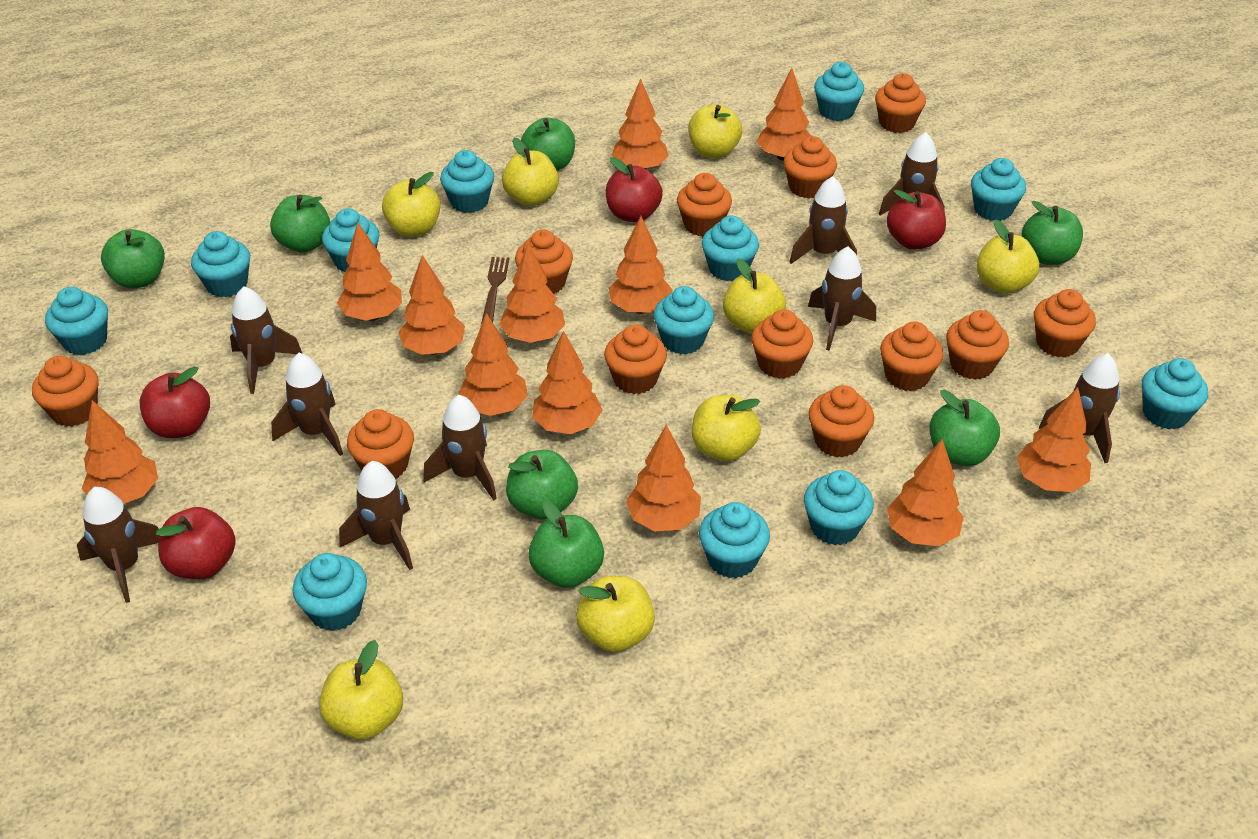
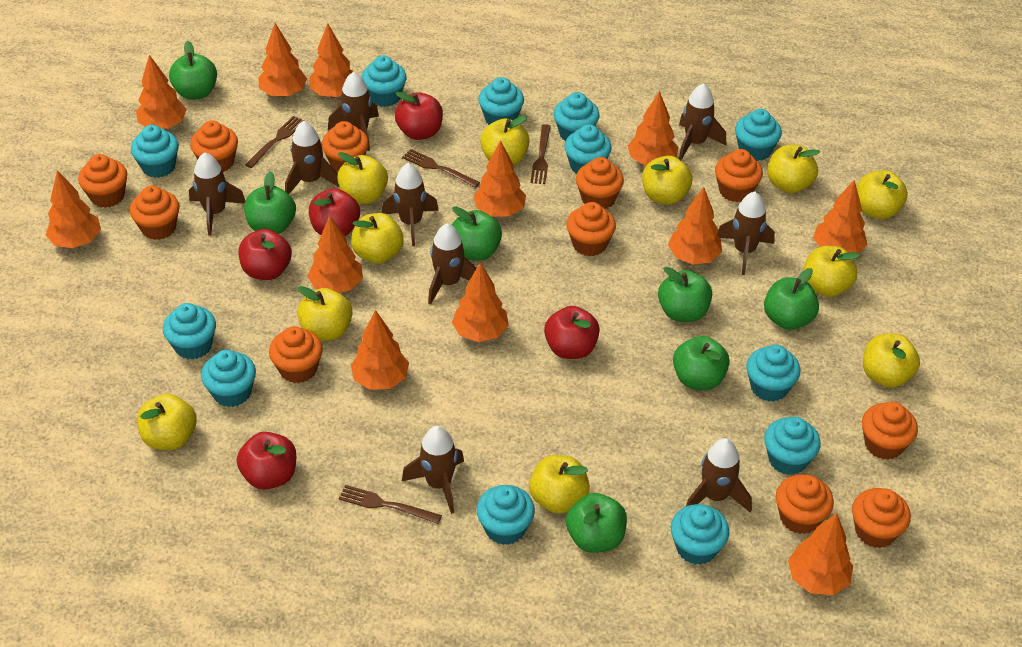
brown fork: 1 -> 4
orange cupcake: 12 -> 11
red apple: 4 -> 5
yellow apple: 8 -> 11

